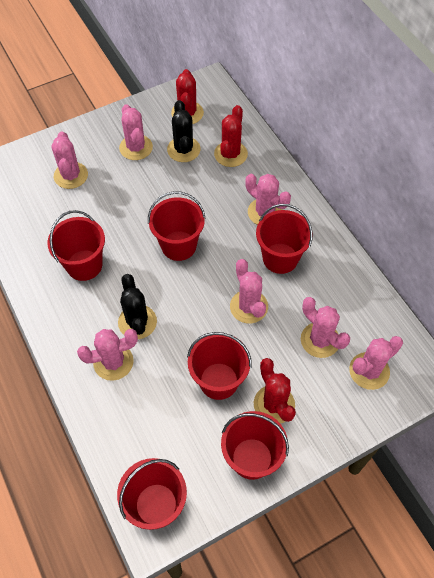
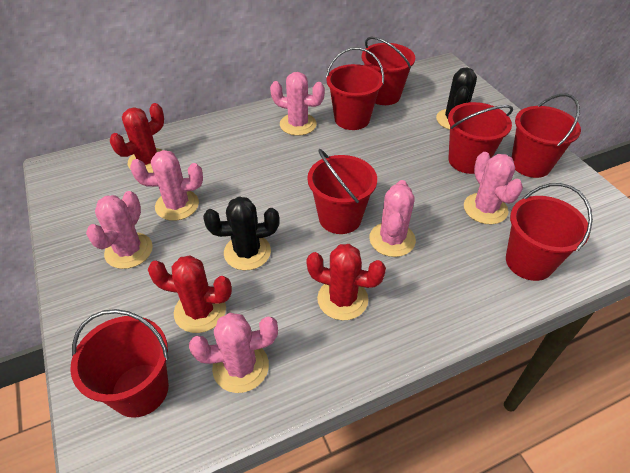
pink cactus: 7 -> 6
red bucket: 6 -> 7

